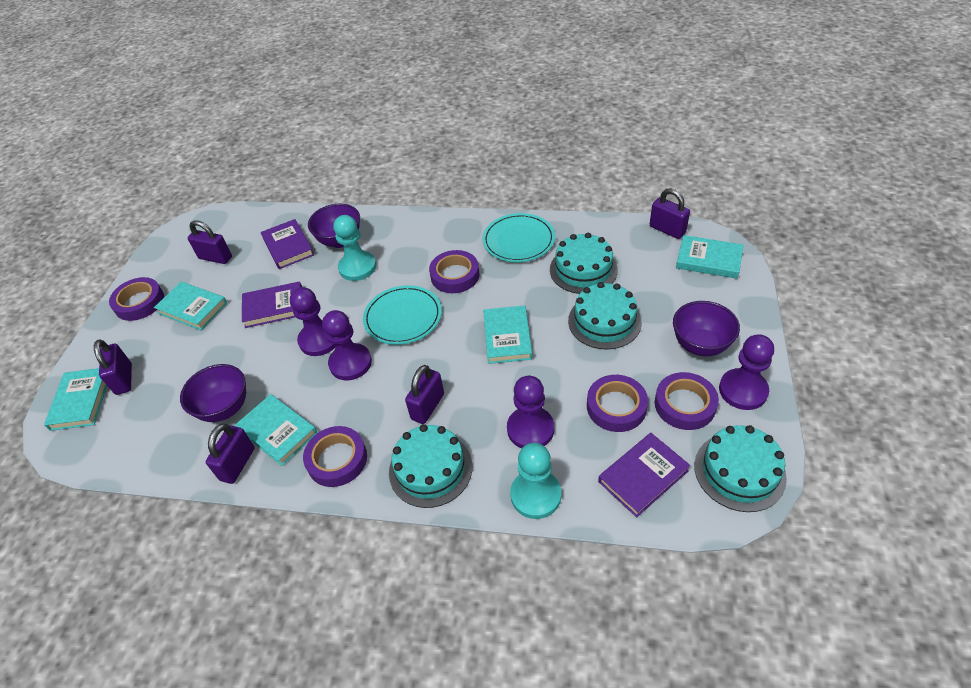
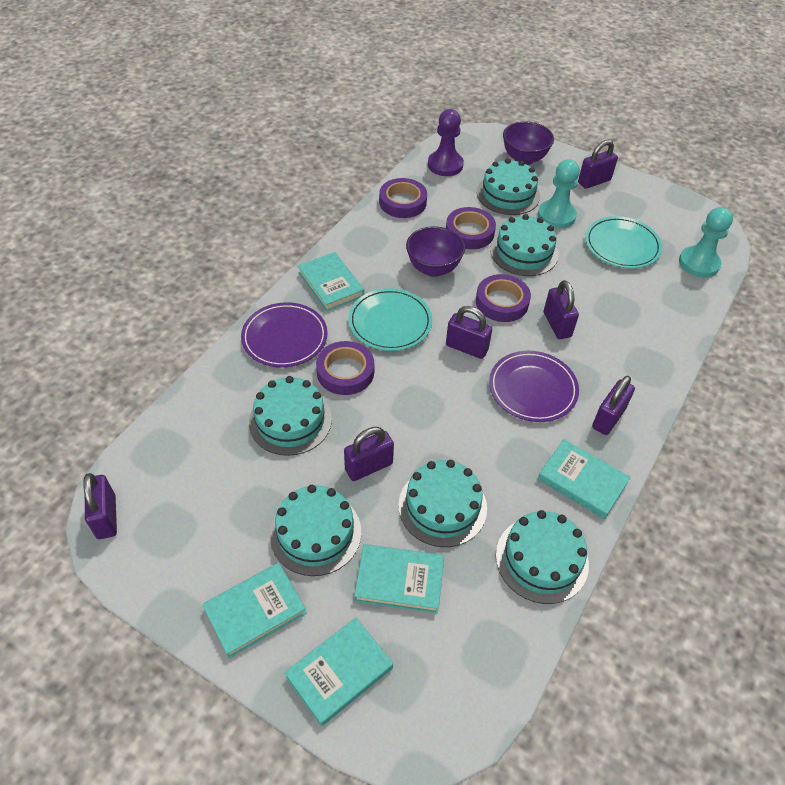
purple book: 3 -> 0
purple bowl: 3 -> 2
purple padlock: 5 -> 6
purple pawn: 4 -> 1
purple plate: 0 -> 2
purple tape: 5 -> 4
turquoise cake: 4 -> 6

